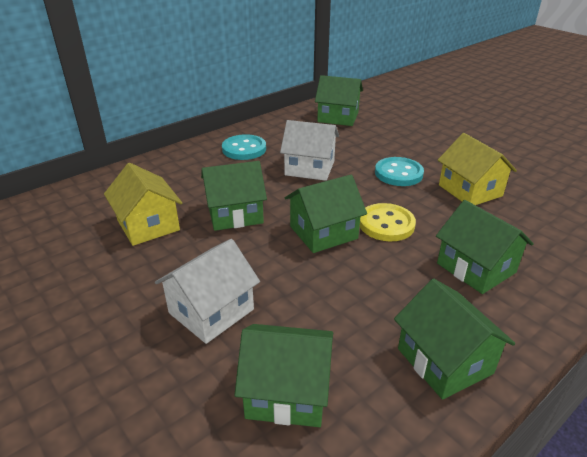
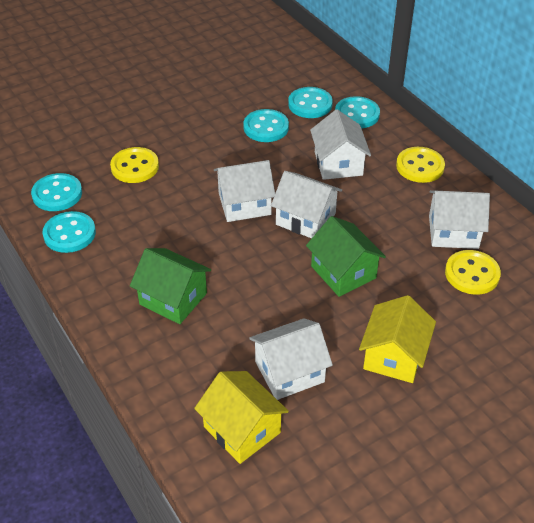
green house: 6 -> 2
turquoise button: 2 -> 5
white house: 2 -> 5
yellow button: 1 -> 3

